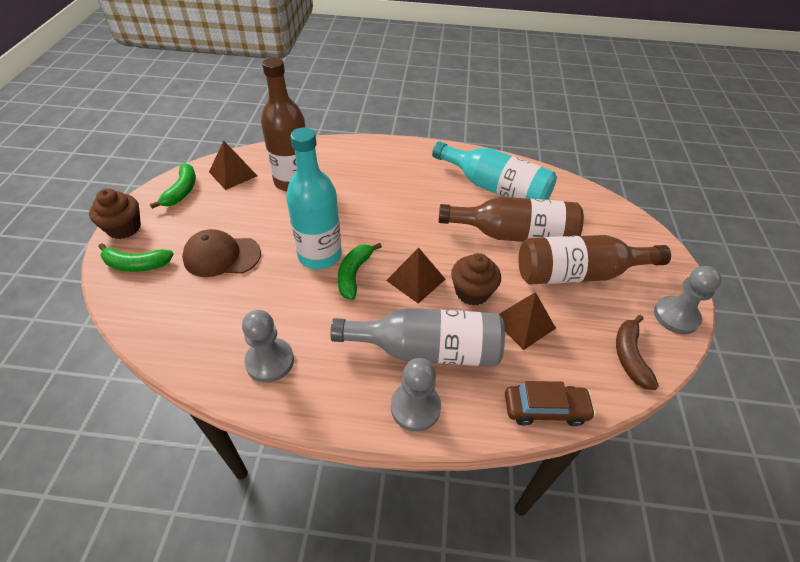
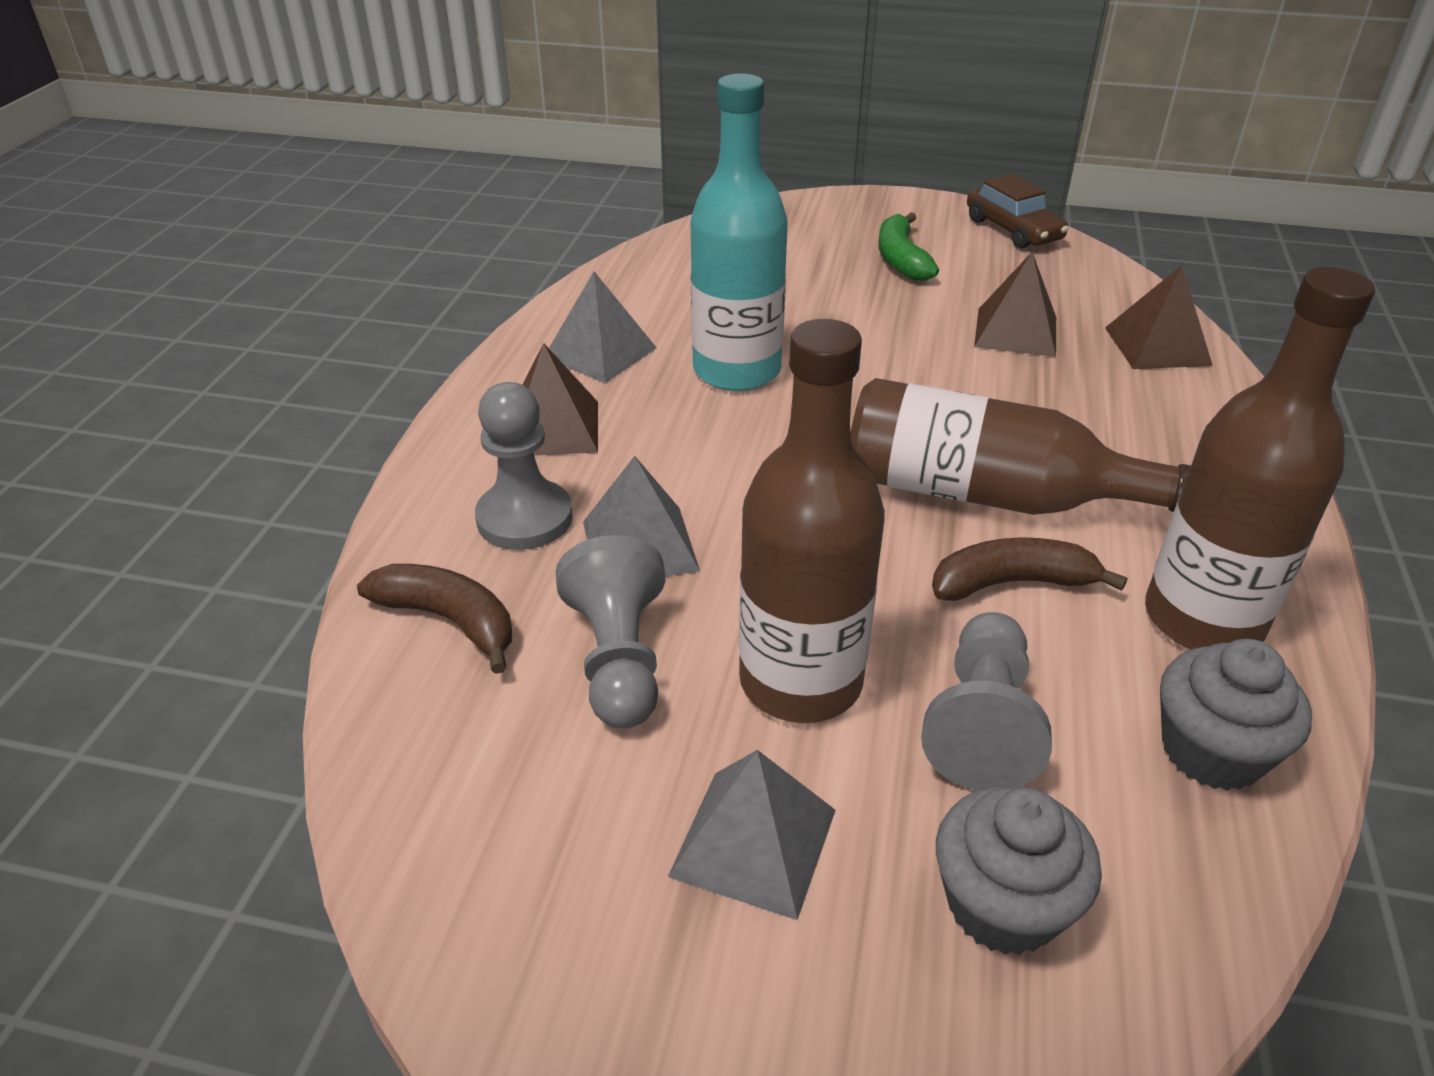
brown banana: 1 -> 2
brown cap: 1 -> 0
brown cupcake: 2 -> 0
green banana: 3 -> 1
grey bottle: 1 -> 0
grey cupcake: 0 -> 2
grey pyramid: 0 -> 3
turquoise bottle: 2 -> 1

